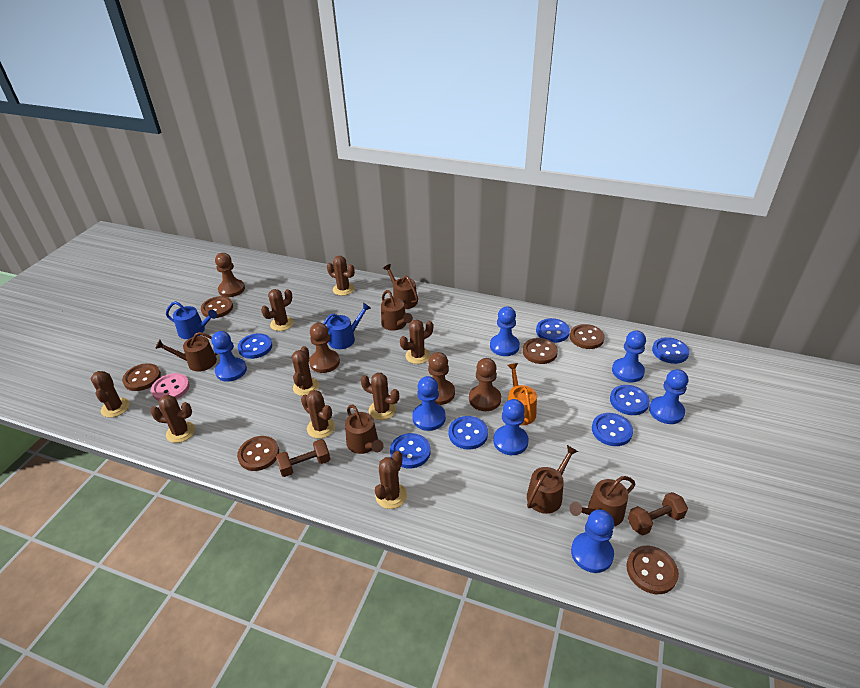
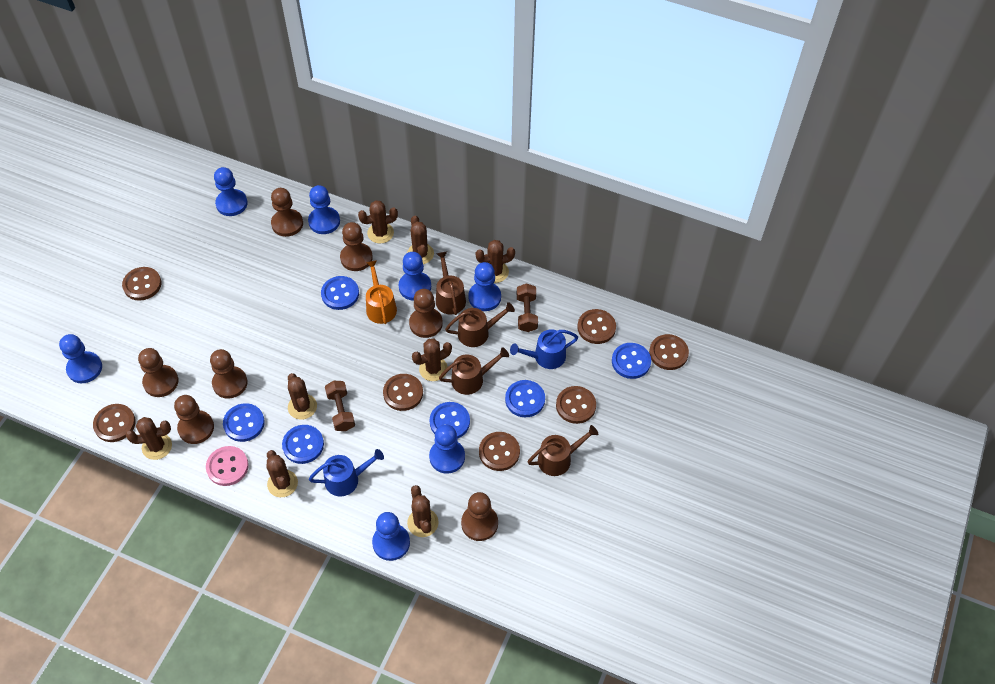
blue button: 7 -> 6
brown button: 6 -> 7
brown cactus: 9 -> 8
brown pawn: 4 -> 7
brown watering can: 6 -> 4

